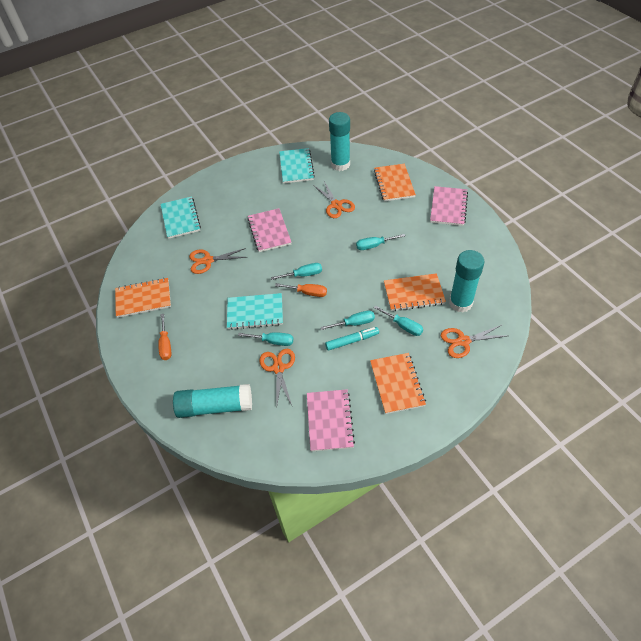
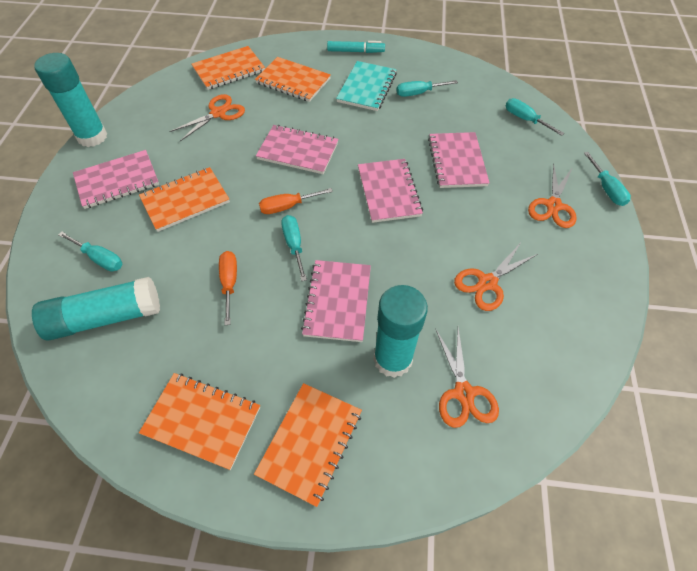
orange notebook: 4 -> 5
pink notebook: 3 -> 5
turquoise notebook: 3 -> 1

